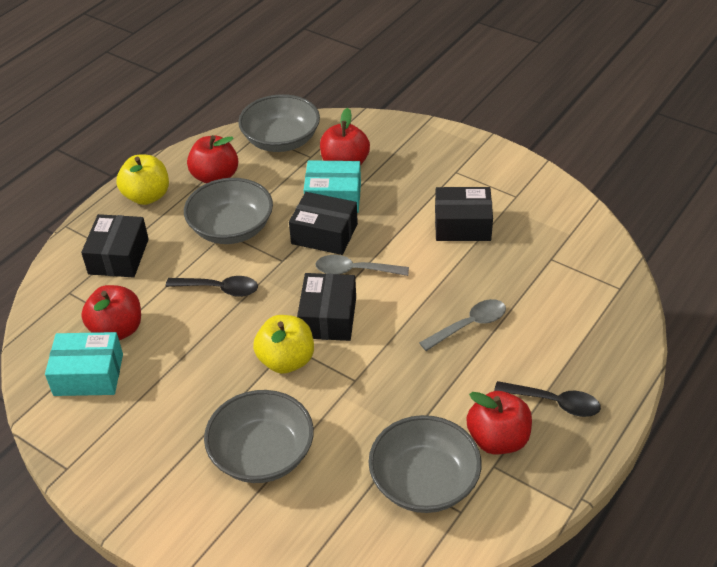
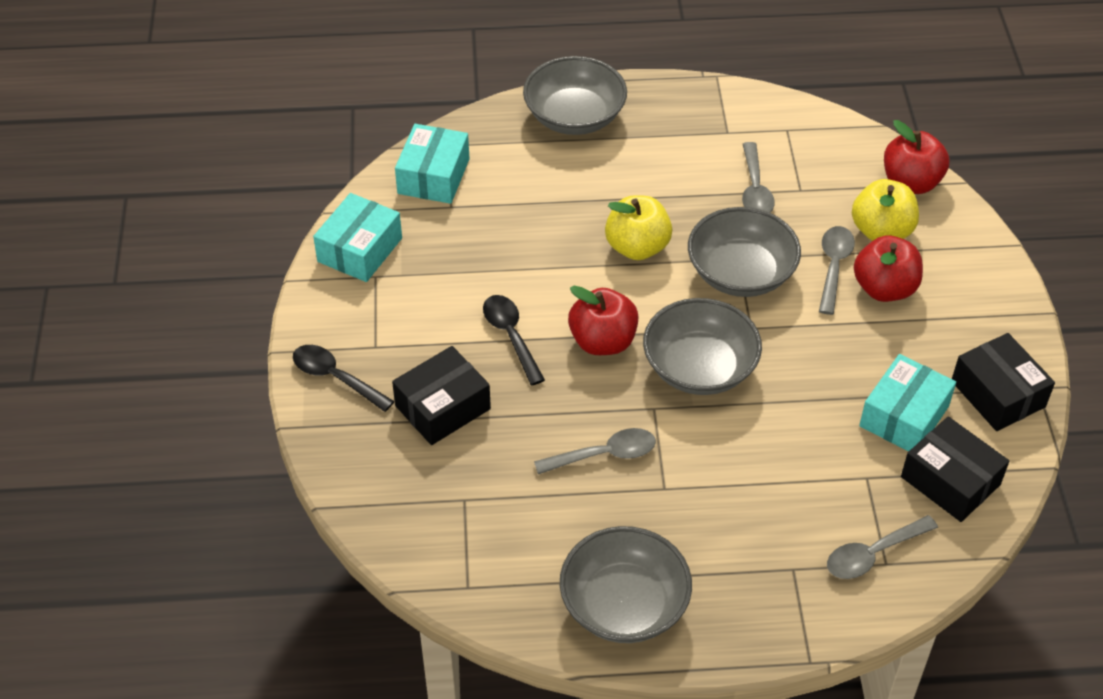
black box: 4 -> 3
grey spoon: 2 -> 4
red apple: 4 -> 3
turquoise box: 2 -> 3

